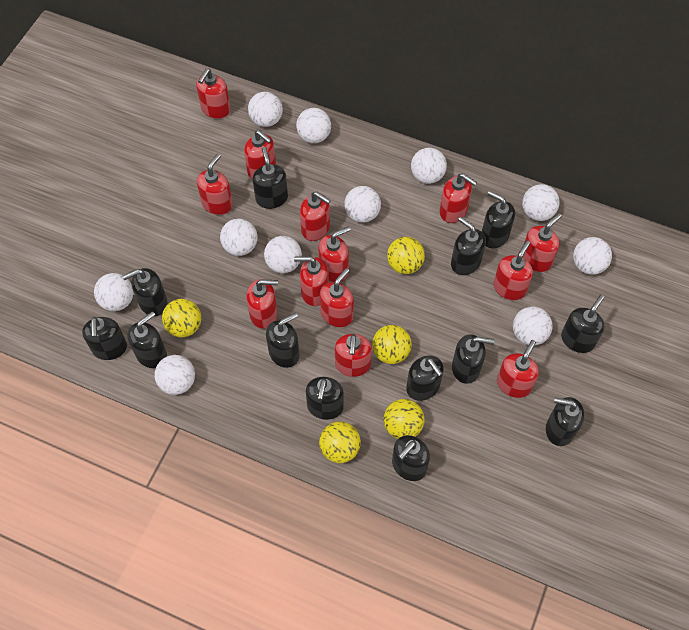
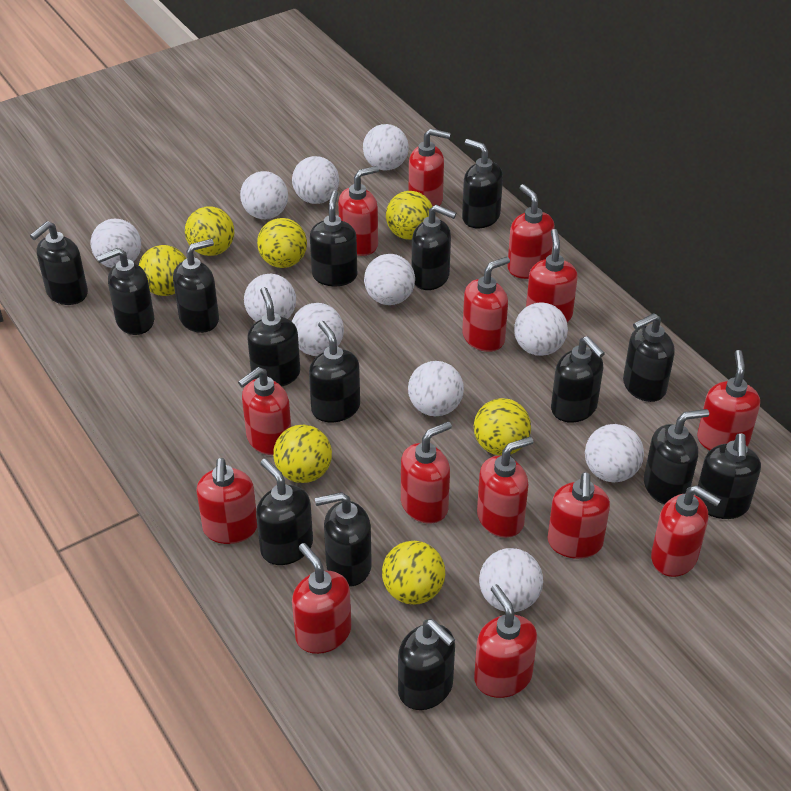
black soap dispenser: 13 -> 15
red soap dispenser: 13 -> 14
yellow ball: 5 -> 7

